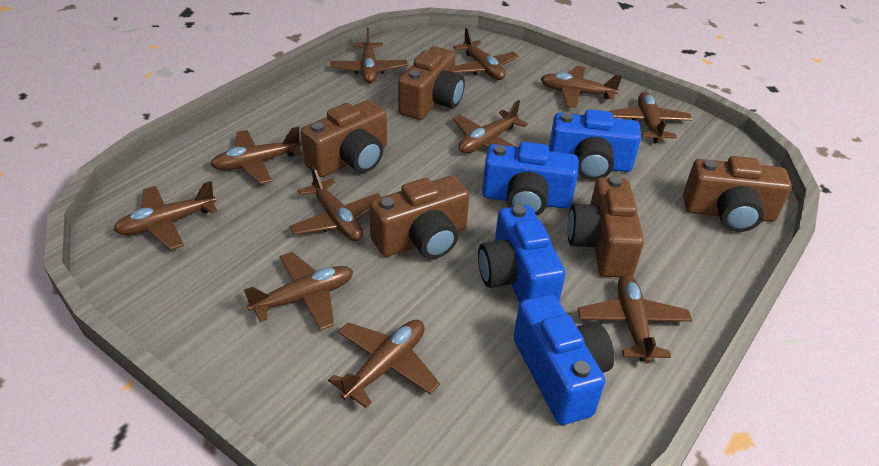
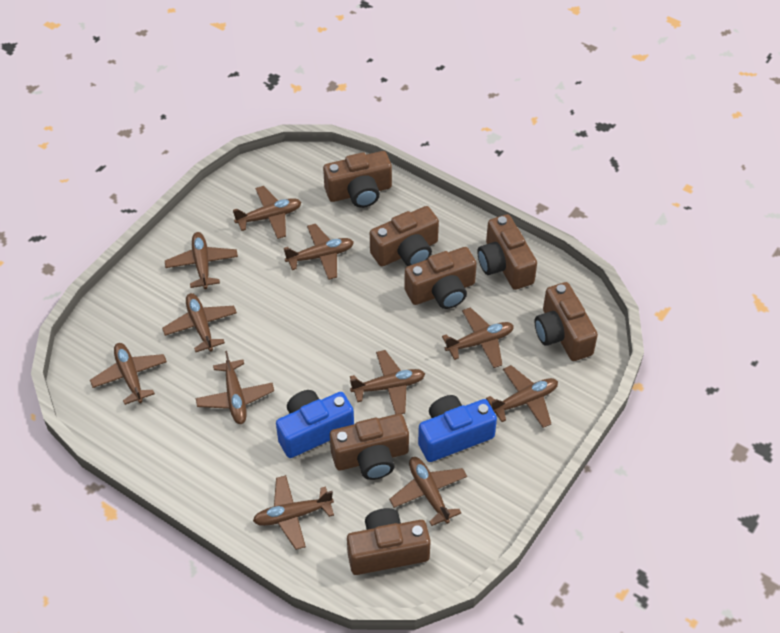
blue camera: 4 -> 2
brown camera: 5 -> 7

